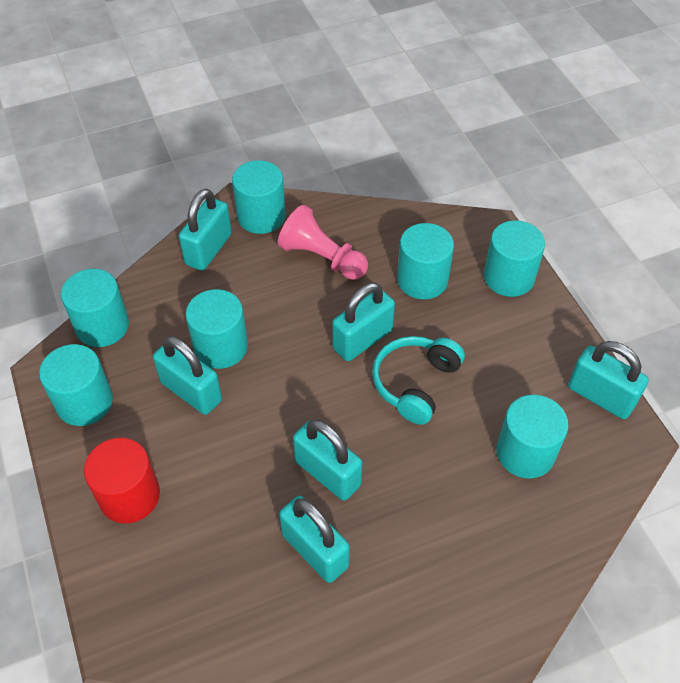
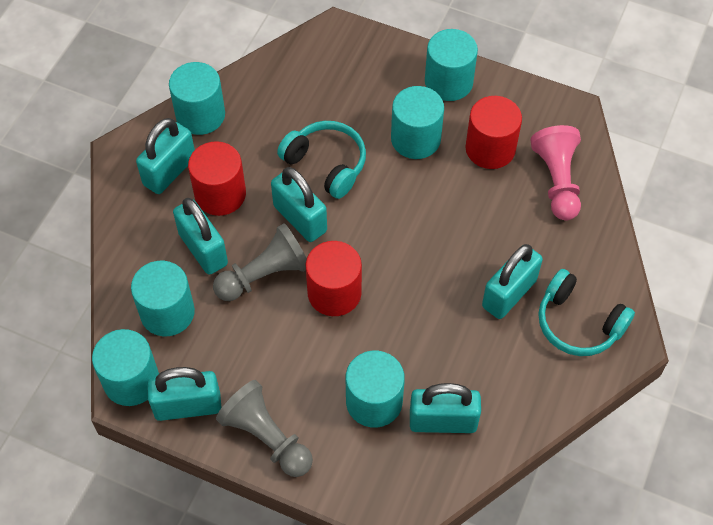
grey pawn: 0 -> 2
red cylinder: 1 -> 3
turquoise cylinder: 7 -> 6
turquoise headphones: 1 -> 2

